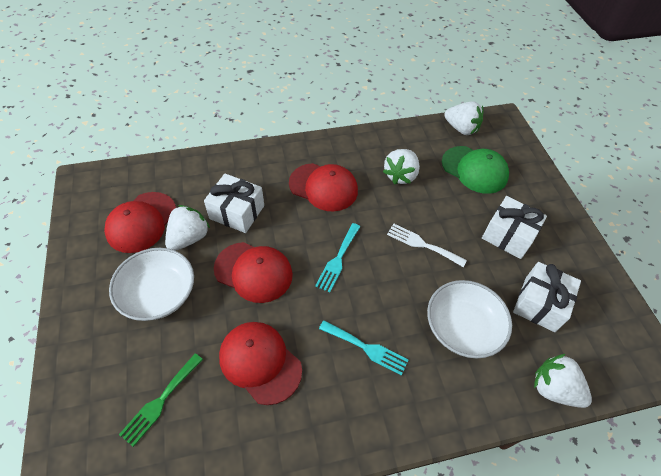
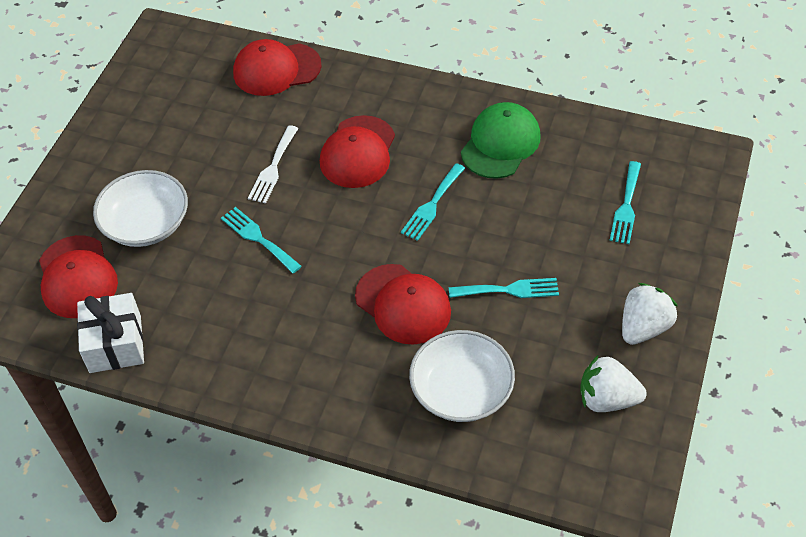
green fork: 1 -> 0
turquoise fork: 2 -> 4
white gift: 3 -> 1
white strawberry: 4 -> 2

